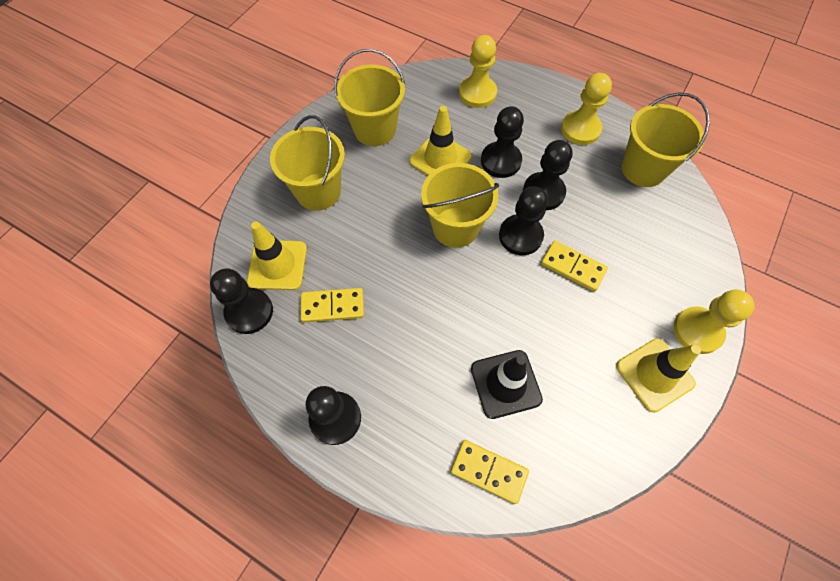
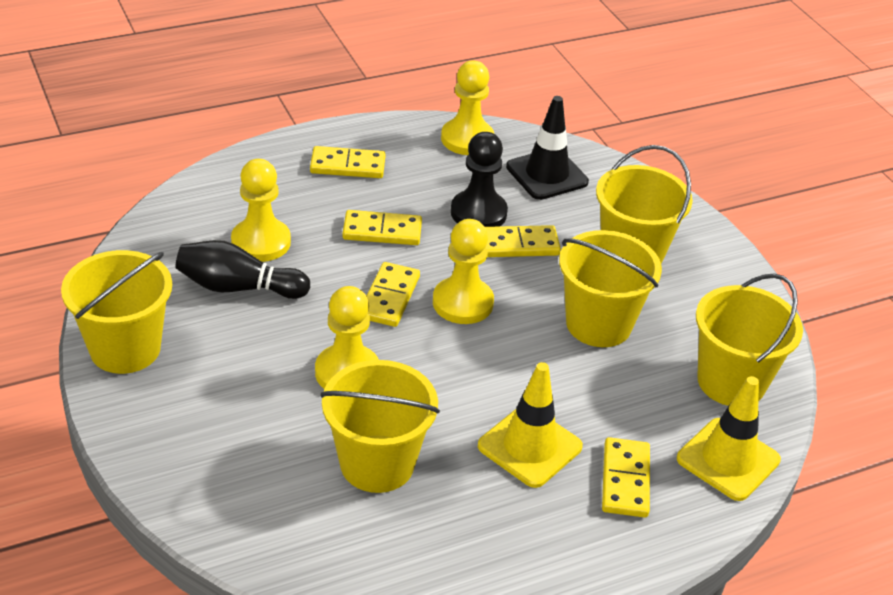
black bowling pin: 0 -> 1
black pawn: 5 -> 1
yellow bucket: 4 -> 5
yellow domino: 3 -> 5
yellow pawn: 3 -> 4
yellow traffic cone: 3 -> 2

